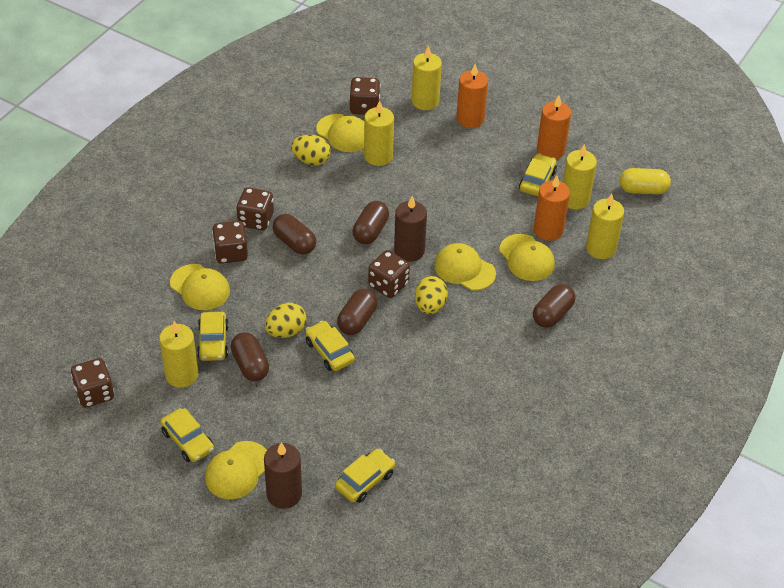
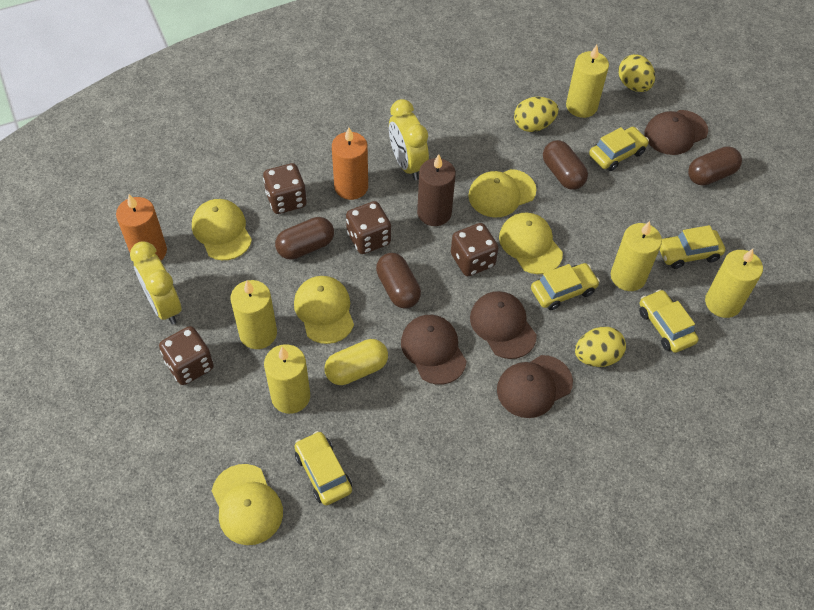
brown candle: 2 -> 1
brown cap: 0 -> 4
brown capsule: 5 -> 4
brown dice: 5 -> 4
orange candle: 3 -> 2
yellow clock: 0 -> 2

